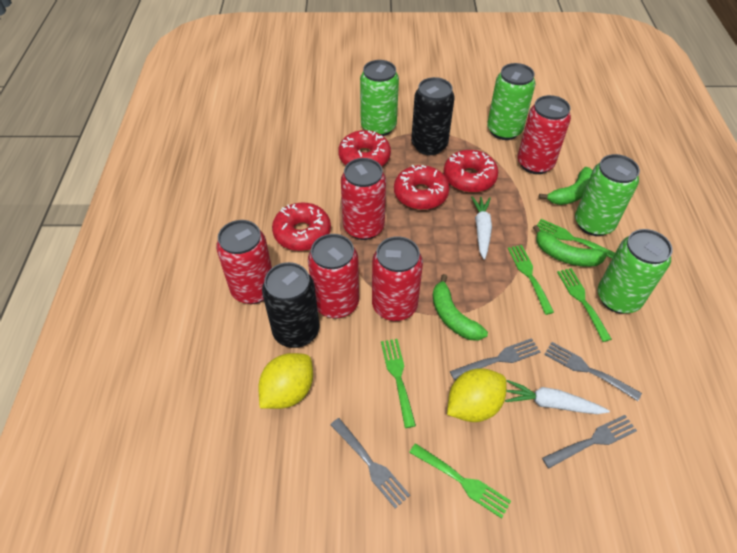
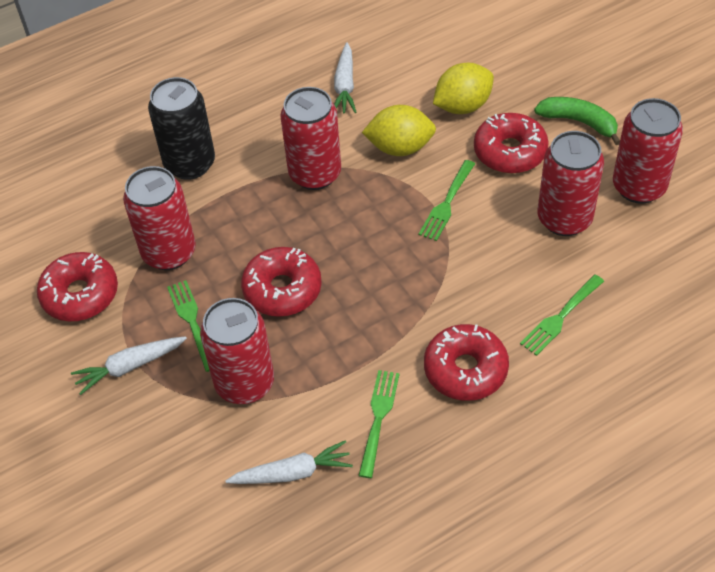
black can: 2 -> 1
green banana: 3 -> 1
green can: 4 -> 0
green fork: 5 -> 4
grey fork: 4 -> 0
white carrot: 2 -> 3

